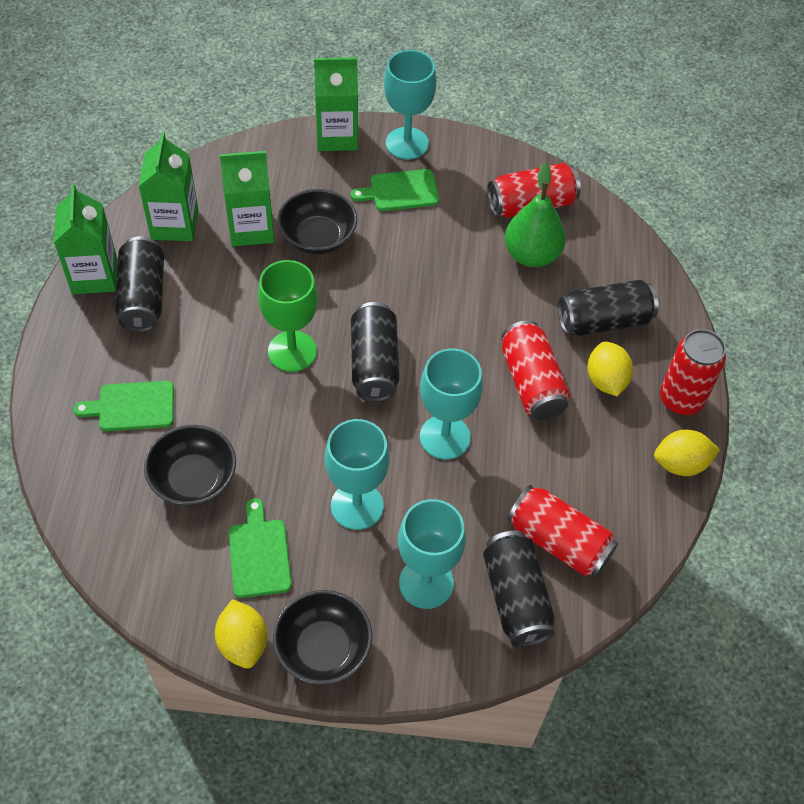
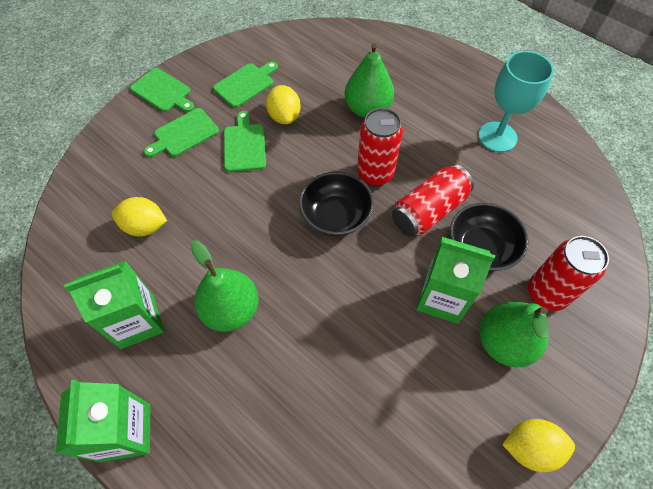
black bowl: 3 -> 2
black can: 4 -> 0
green carton: 4 -> 3
green cutting board: 3 -> 4
green goblet: 1 -> 0
green pear: 1 -> 3
red can: 4 -> 3
turquoise goblet: 4 -> 1

